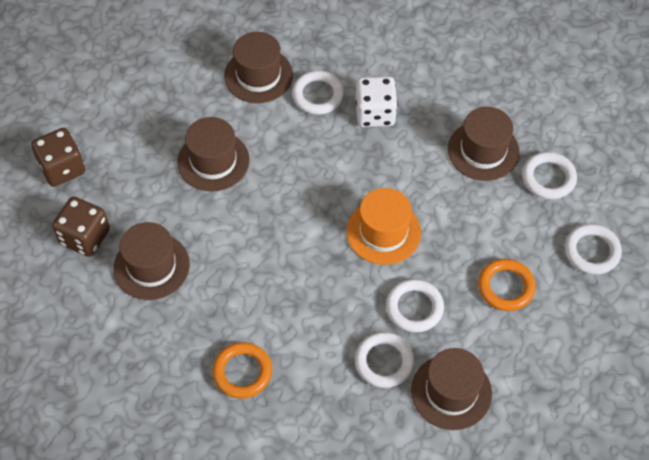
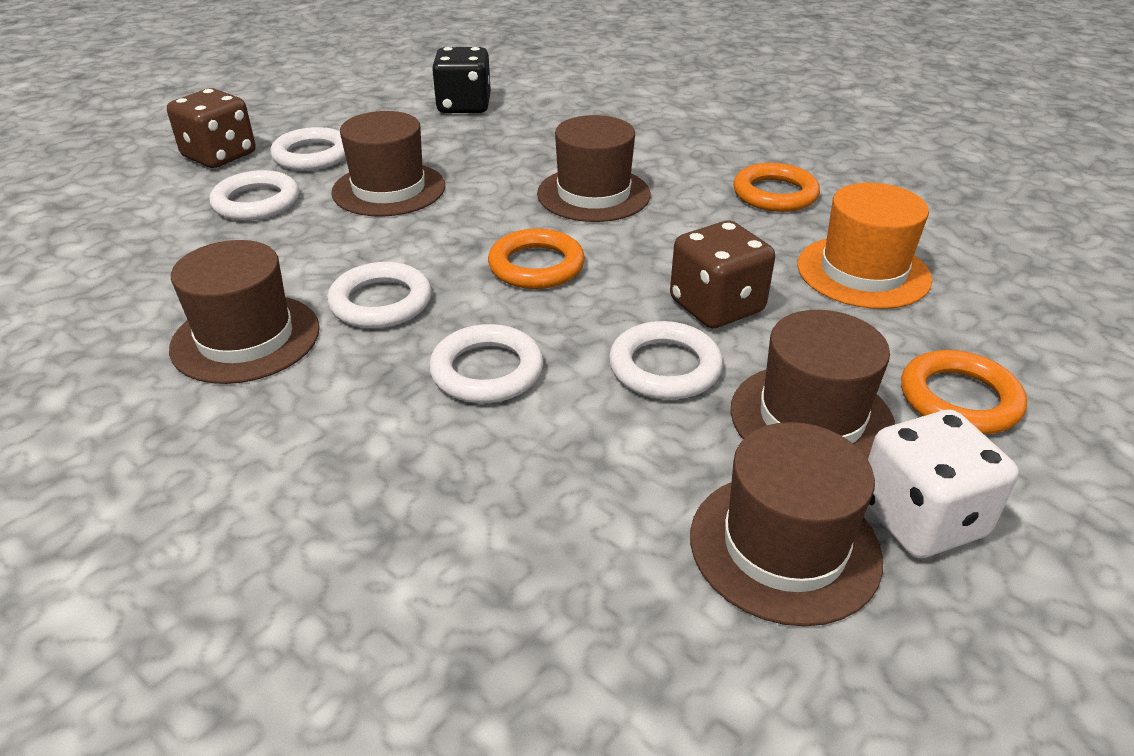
black dice: 0 -> 1
orange ring: 2 -> 3

